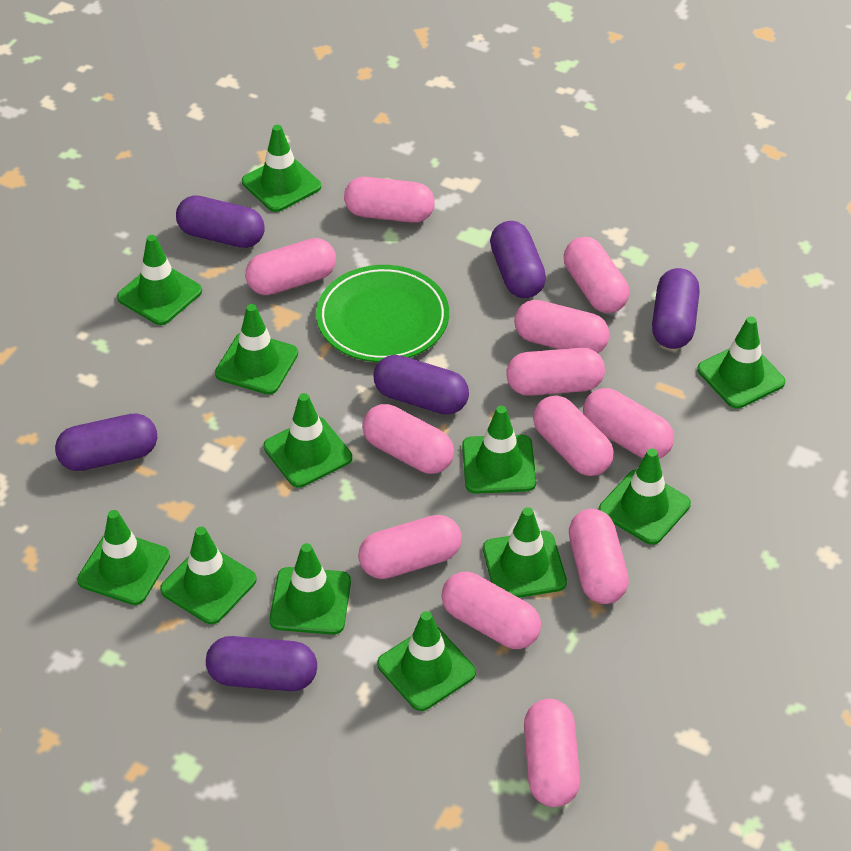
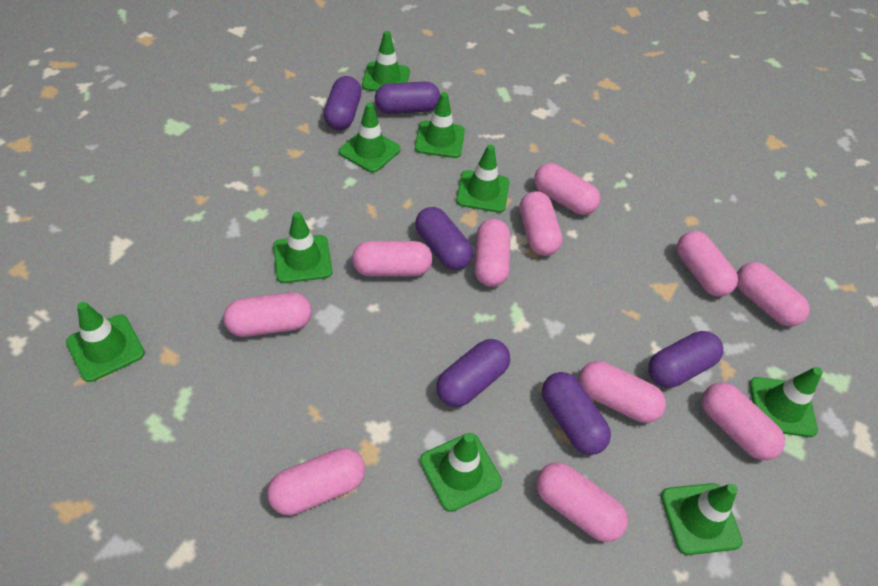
green plate: 1 -> 0
green traffic cone: 12 -> 9
pink capsule: 12 -> 11

